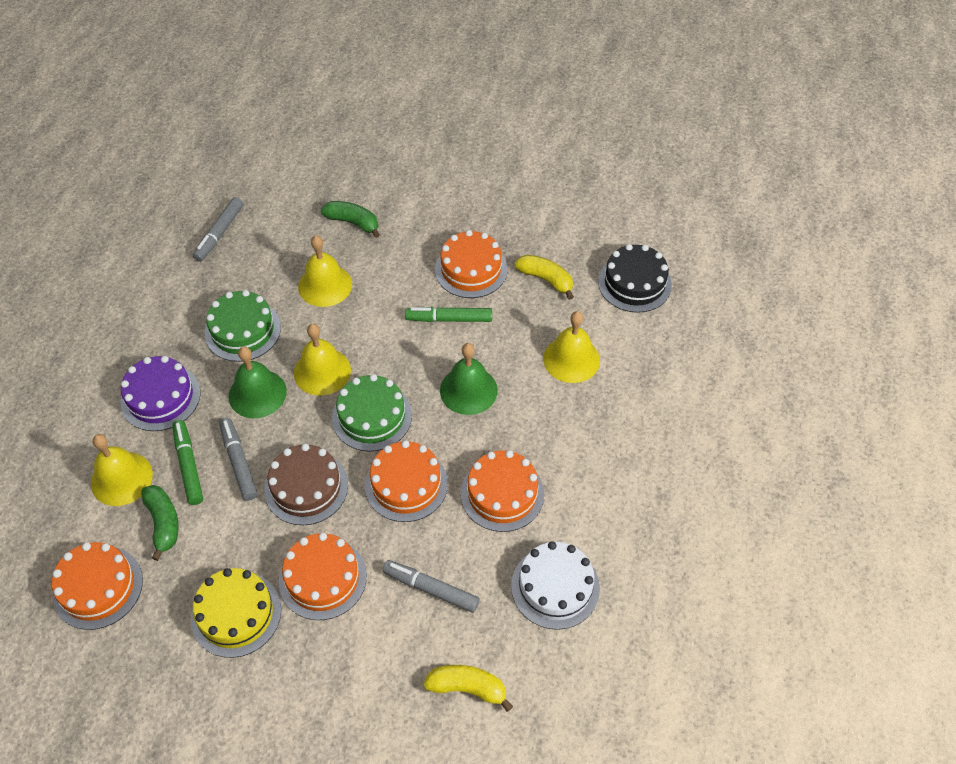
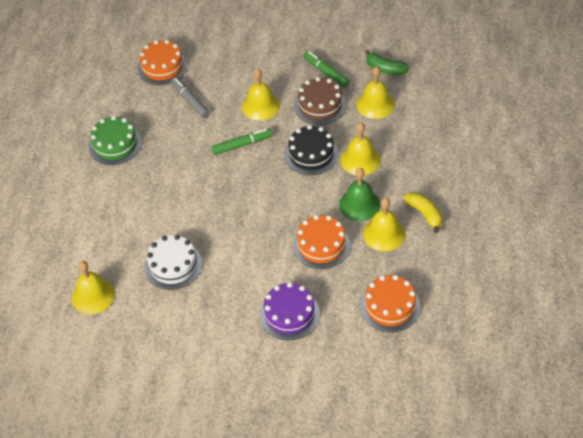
green banana: 2 -> 1
green bell: 2 -> 1
green cake: 2 -> 1
grey marker: 3 -> 1
orange cake: 5 -> 3
yellow banana: 2 -> 1
yellow bell: 4 -> 5
yellow cake: 1 -> 0

